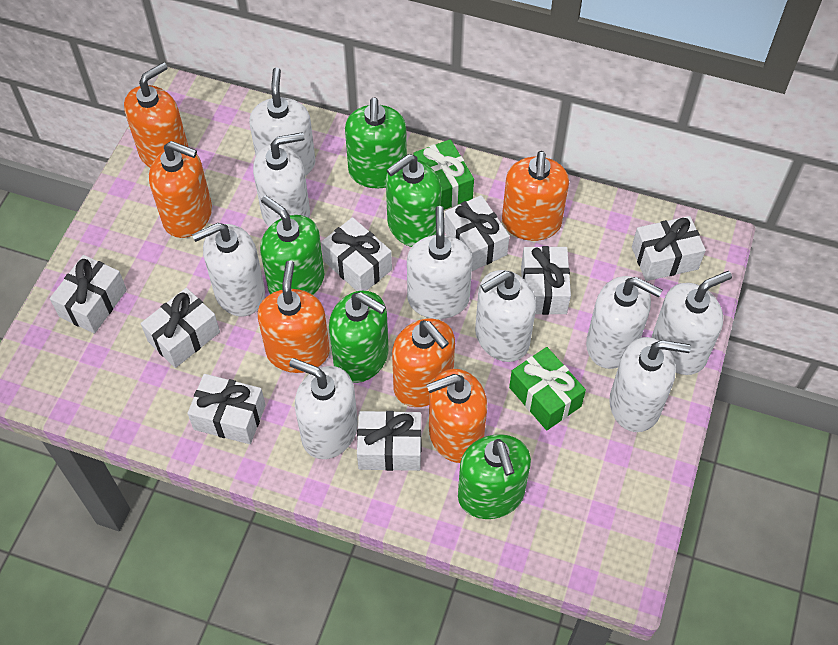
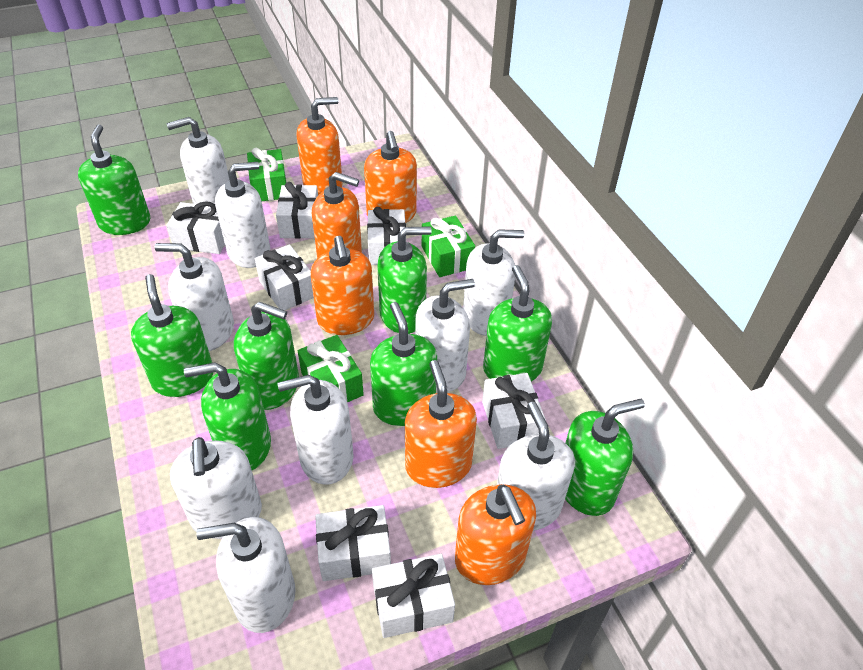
green gift: 2 -> 3
green soap dispenser: 5 -> 8
white gift: 8 -> 7

